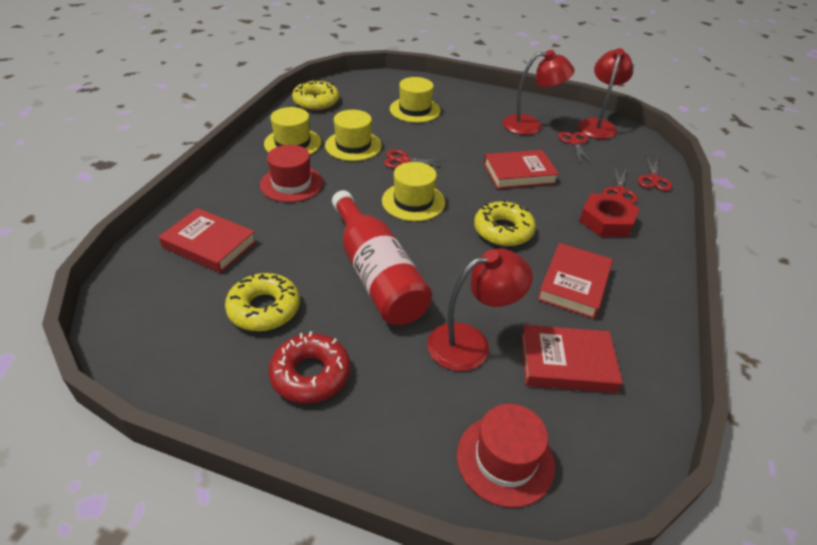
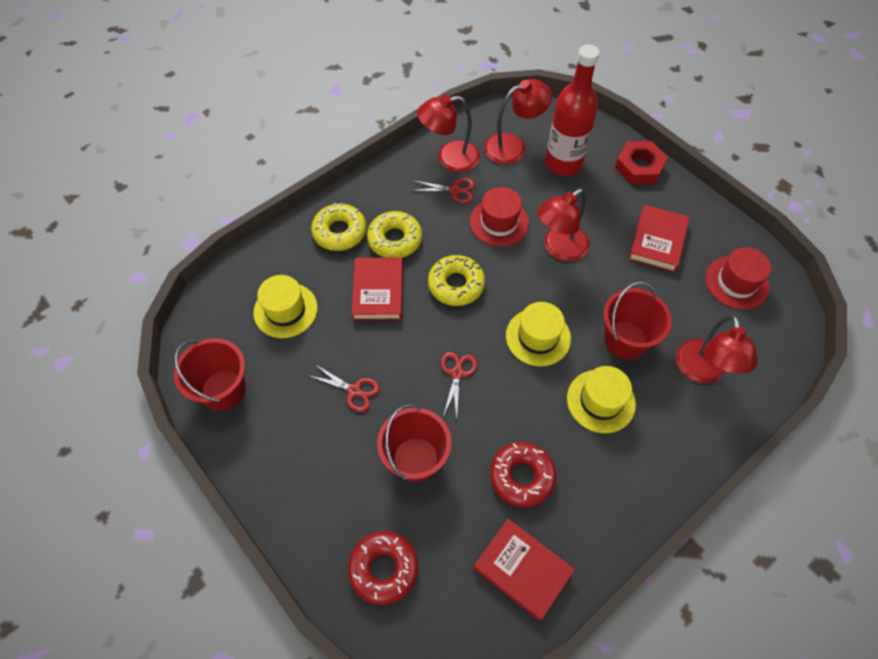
red book: 4 -> 3
red bucket: 0 -> 3
red donut: 1 -> 2
red lamp: 3 -> 4
red scissors: 4 -> 3
yellow hat: 4 -> 3

